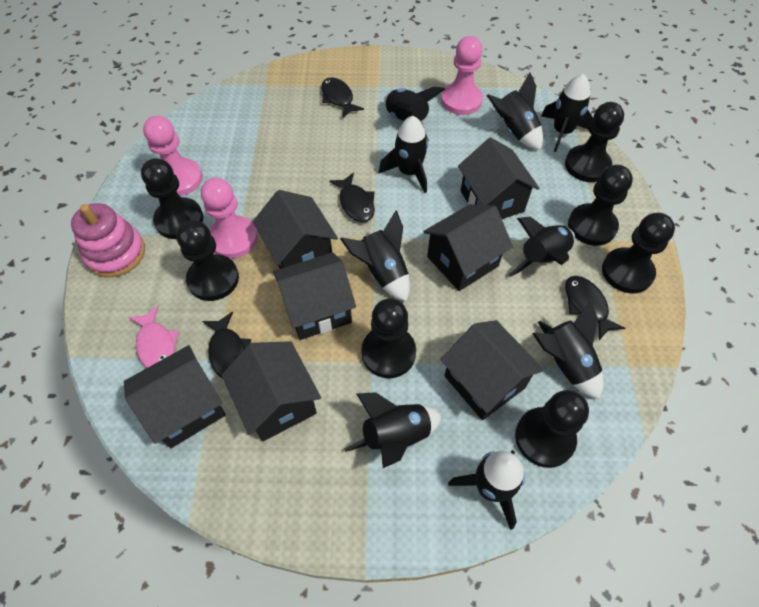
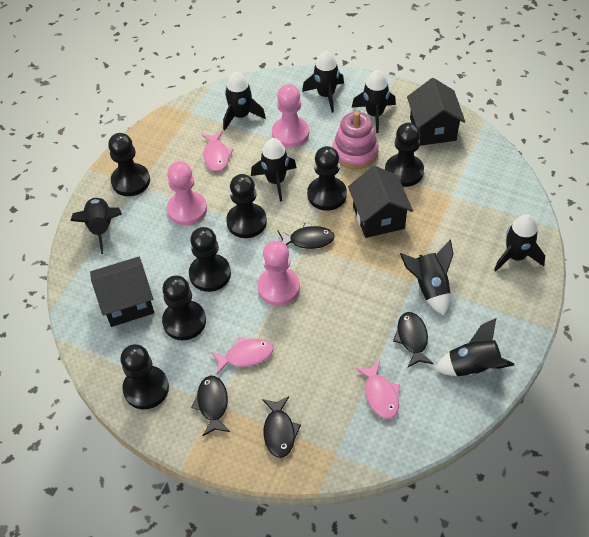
black house: 7 -> 3
black rocket: 9 -> 8
pink fish: 1 -> 3

